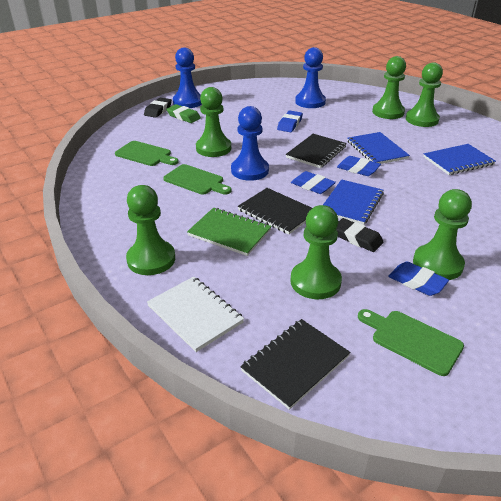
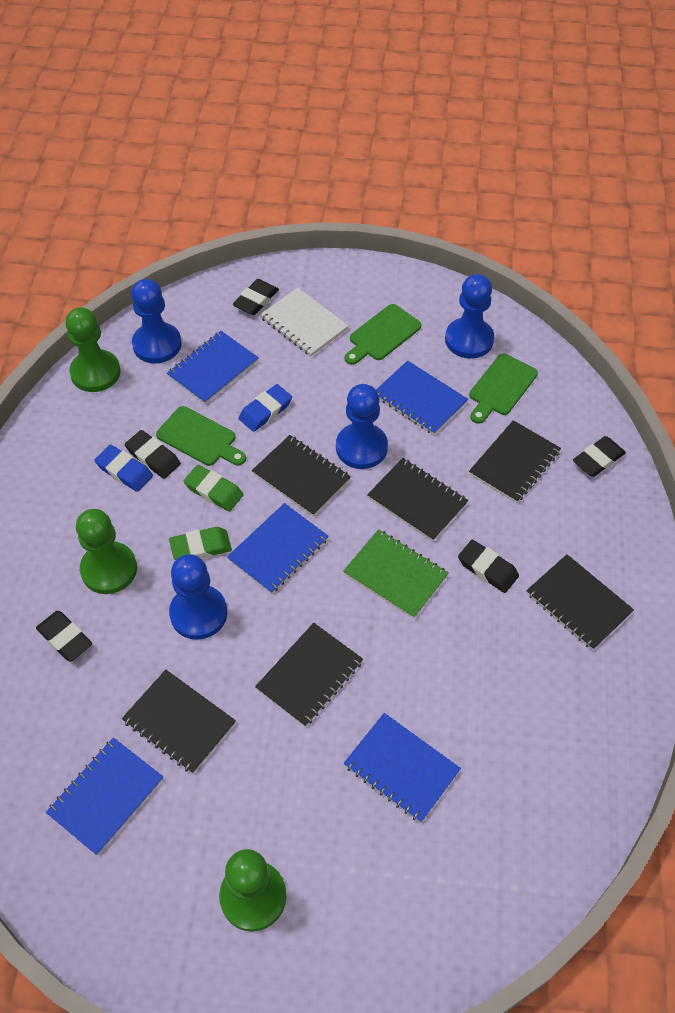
black eraser: 2 -> 5
black notebook: 3 -> 6
blue eraser: 4 -> 2
blue notebook: 3 -> 5
blue pawn: 3 -> 4
green eraser: 1 -> 2
green pawn: 6 -> 3

